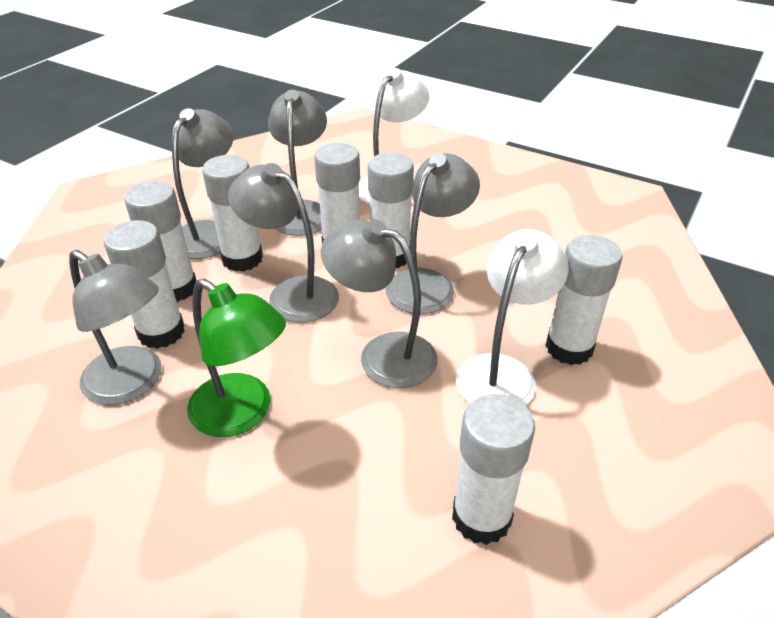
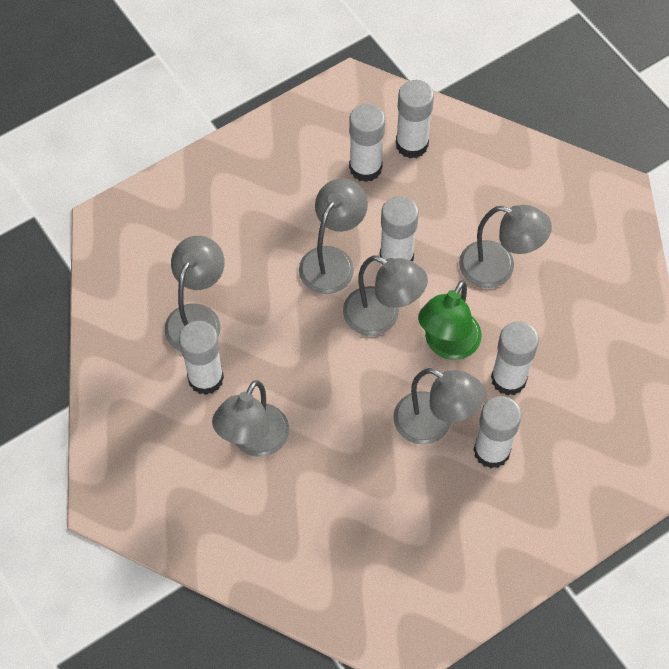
white glue stick: 7 -> 6
white lamp: 2 -> 0

